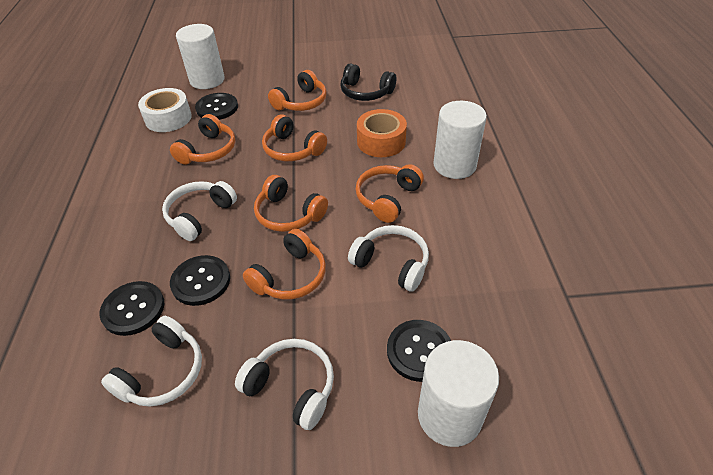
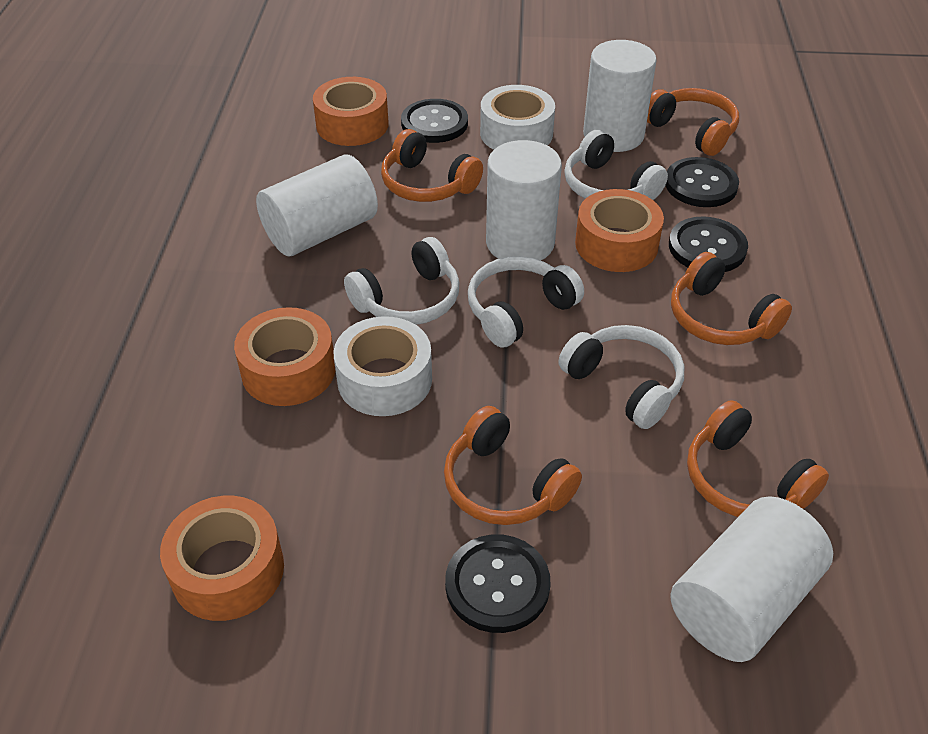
black headphones: 1 -> 0
orange headphones: 6 -> 5
orange tape: 1 -> 4
white cylinder: 3 -> 4
white tape: 1 -> 2

